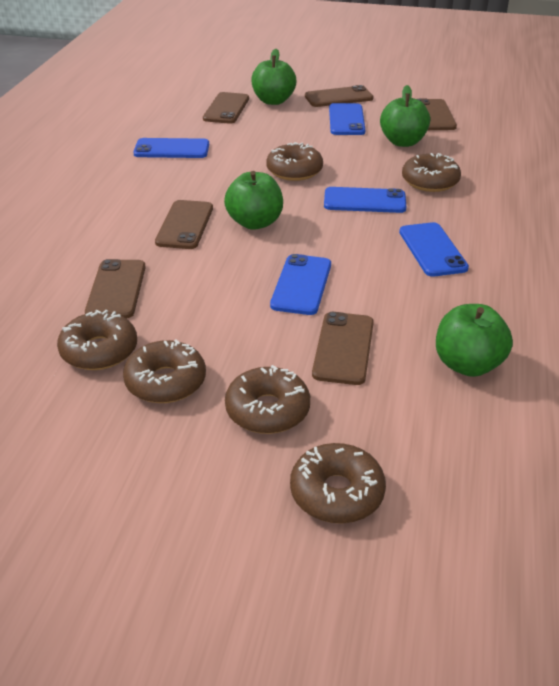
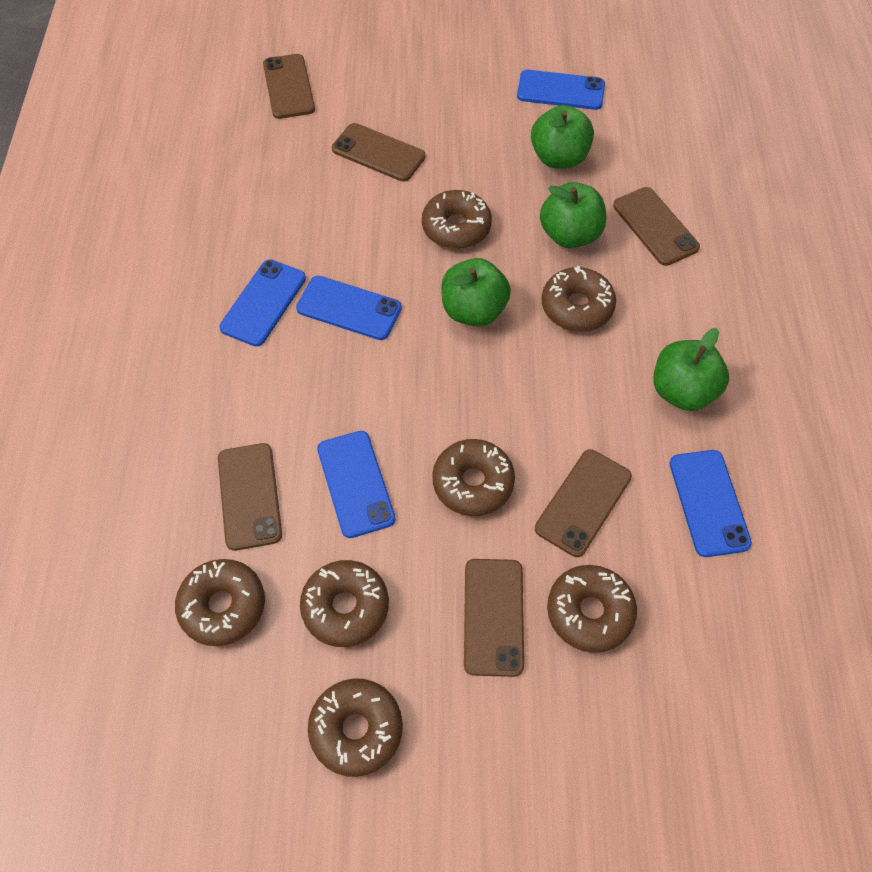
brown donut: 6 -> 7

